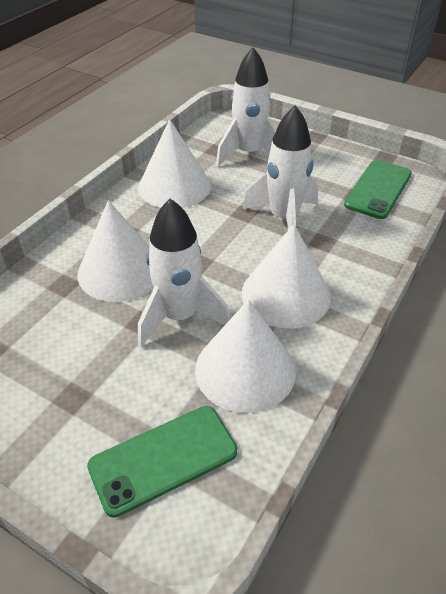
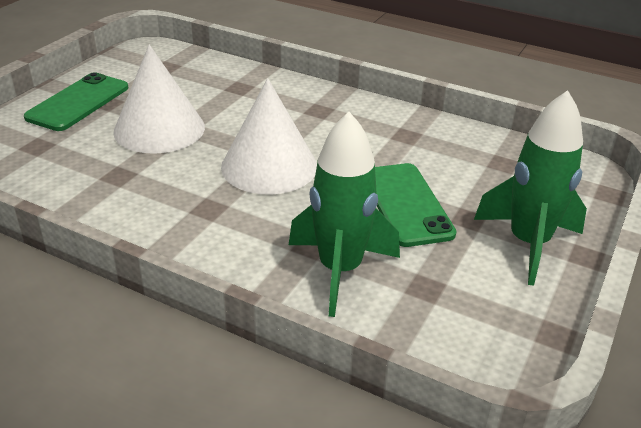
green rocket: 0 -> 2
white cone: 4 -> 2
white rocket: 3 -> 0

